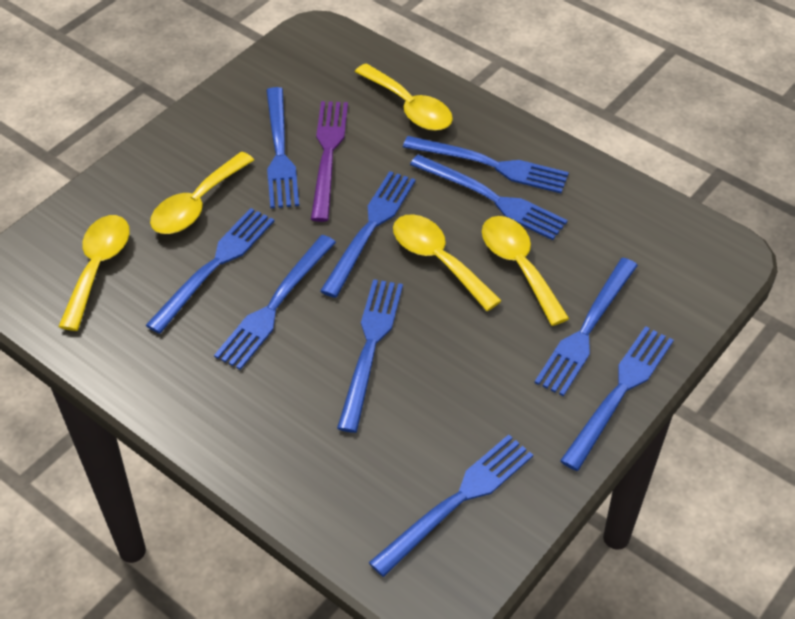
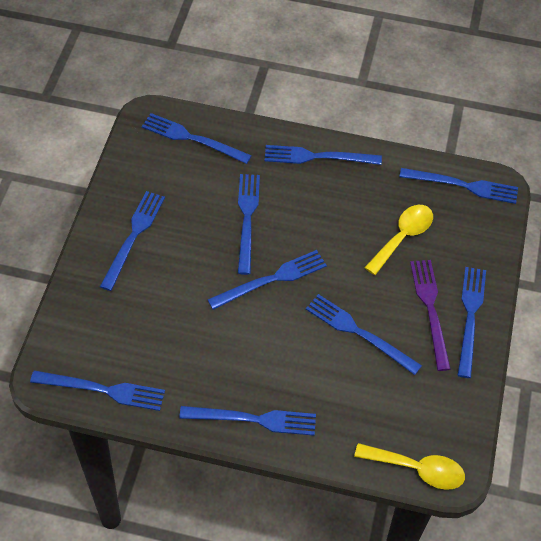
yellow spoon: 5 -> 2

